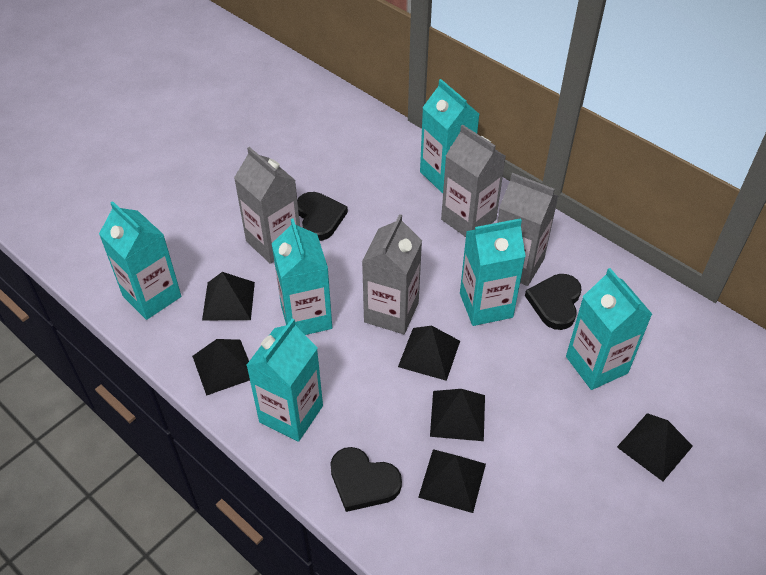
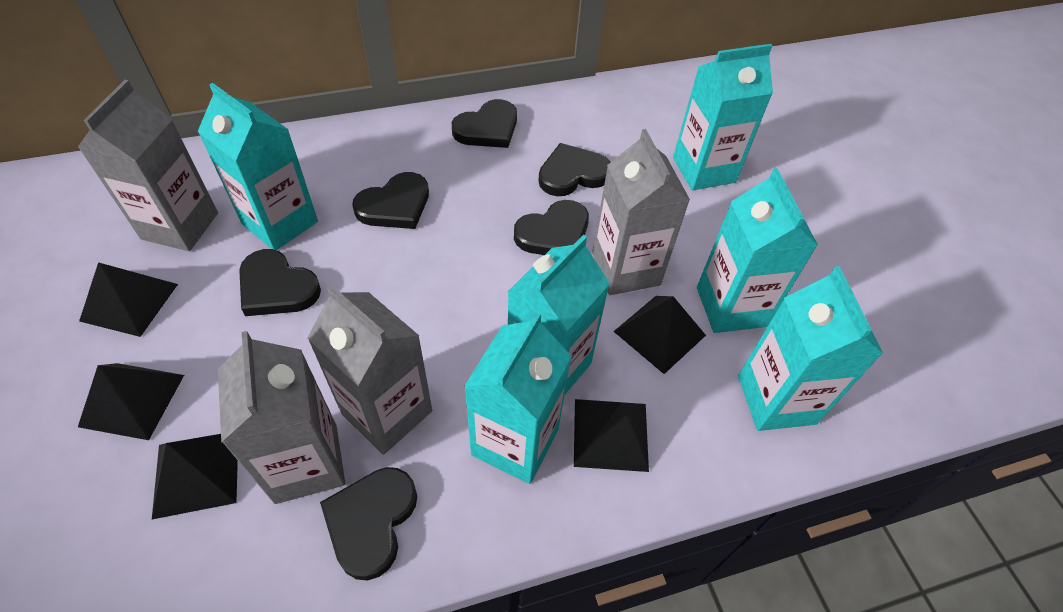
black heart: 3 -> 6
black pyramid: 6 -> 5

